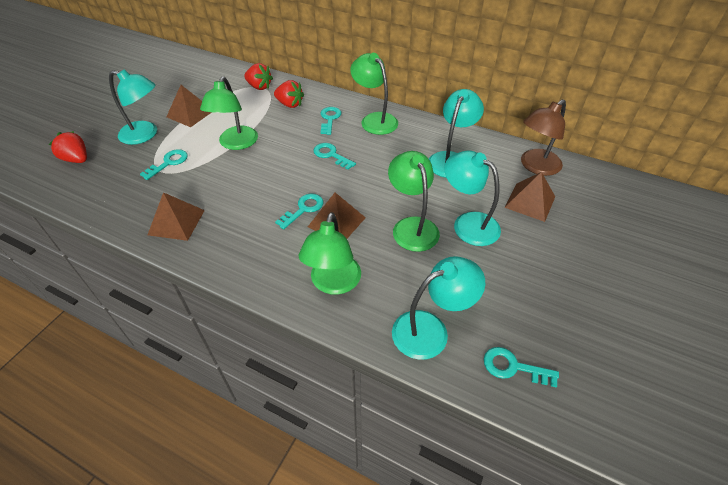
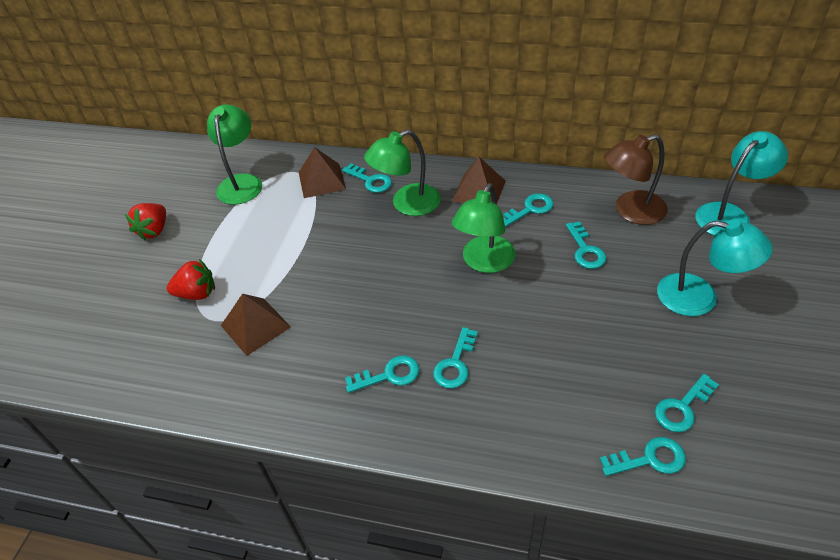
brown pyramid: 4 -> 3
green lamp: 4 -> 3
red strawberry: 3 -> 2
turquoise key: 5 -> 7
turquoise lamp: 4 -> 2

